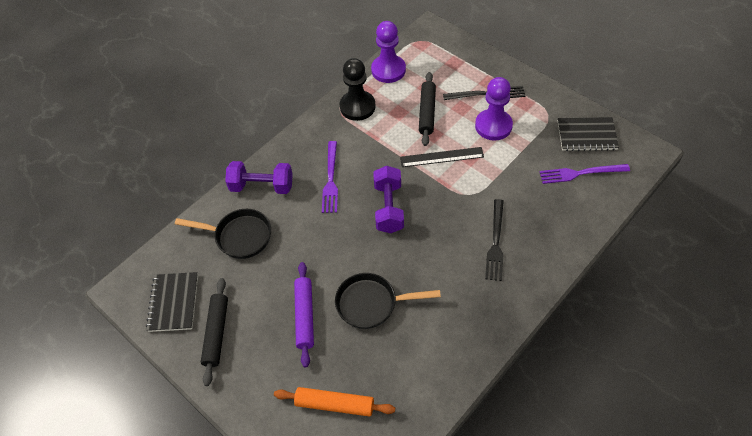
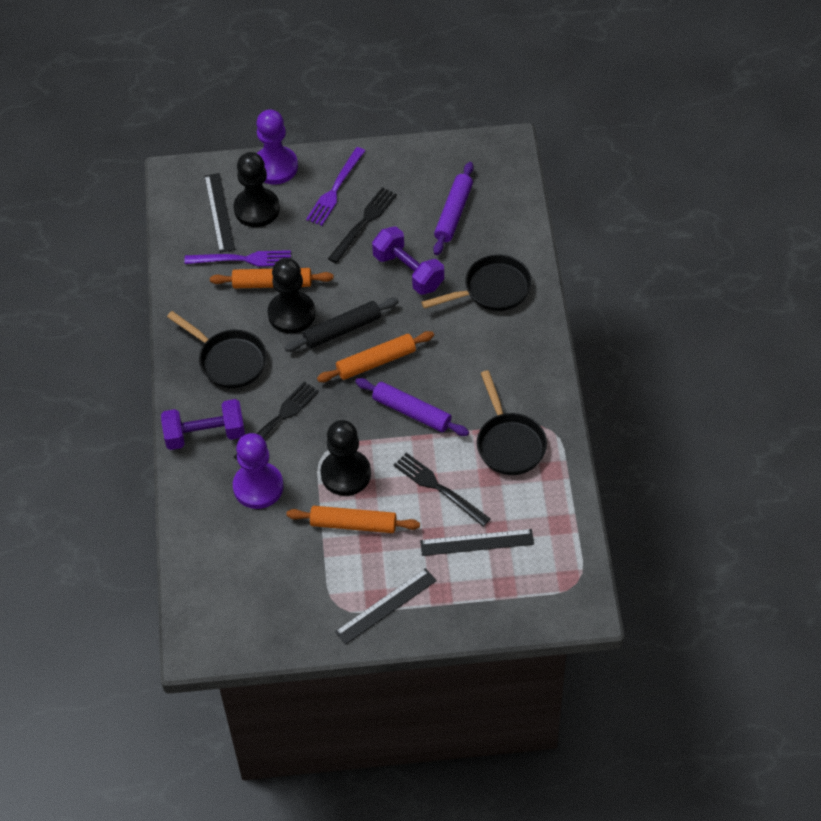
black fork: 2 -> 3
black notebook: 2 -> 0
black pan: 2 -> 3
black pawn: 1 -> 3
black rolling pin: 2 -> 1
black ruler: 1 -> 3
orange rolling pin: 1 -> 3
purple rolling pin: 1 -> 2

